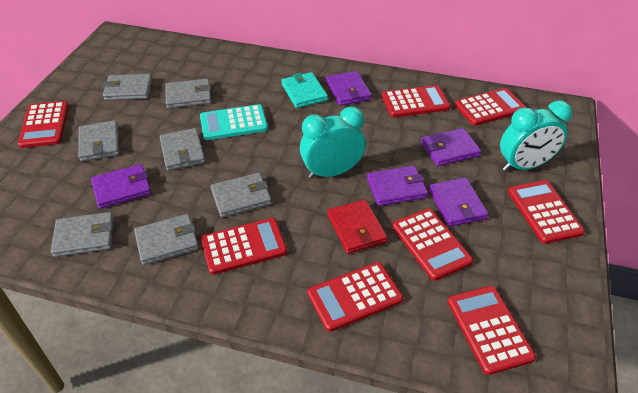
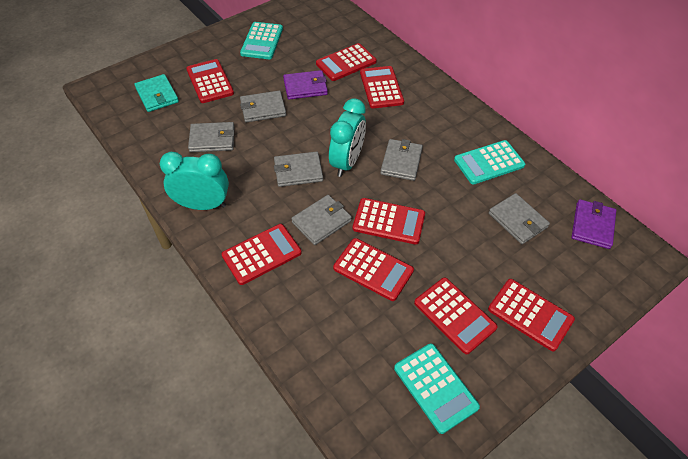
grey wallet: 7 -> 6
purple wallet: 5 -> 2
red wallet: 1 -> 0
turquoise calculator: 1 -> 3

